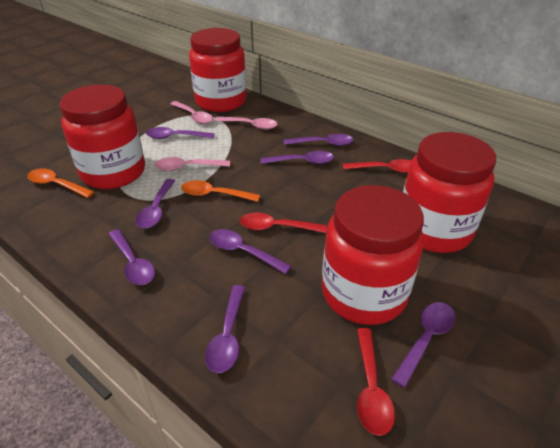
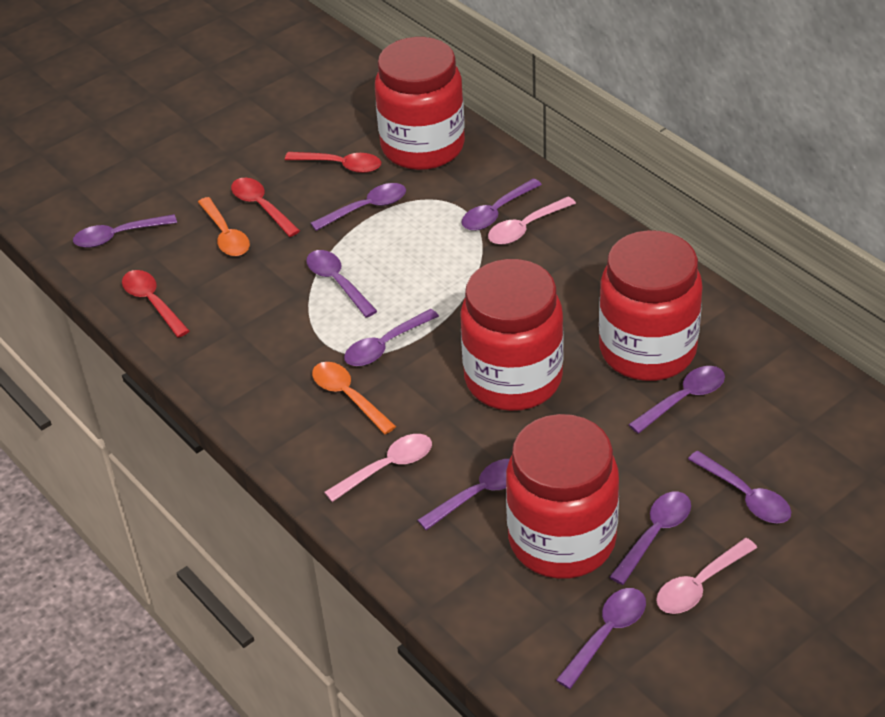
purple spoon: 8 -> 10

